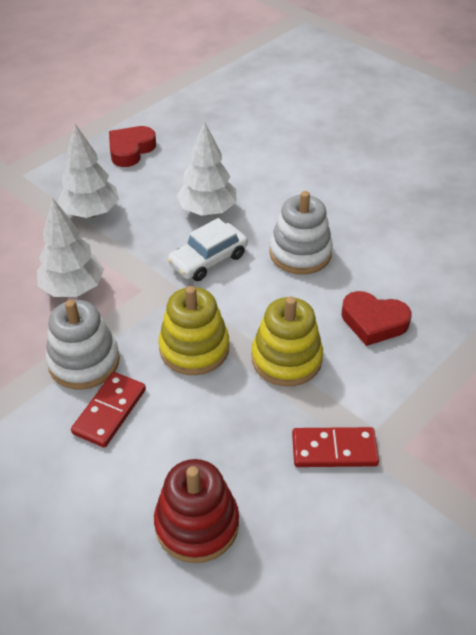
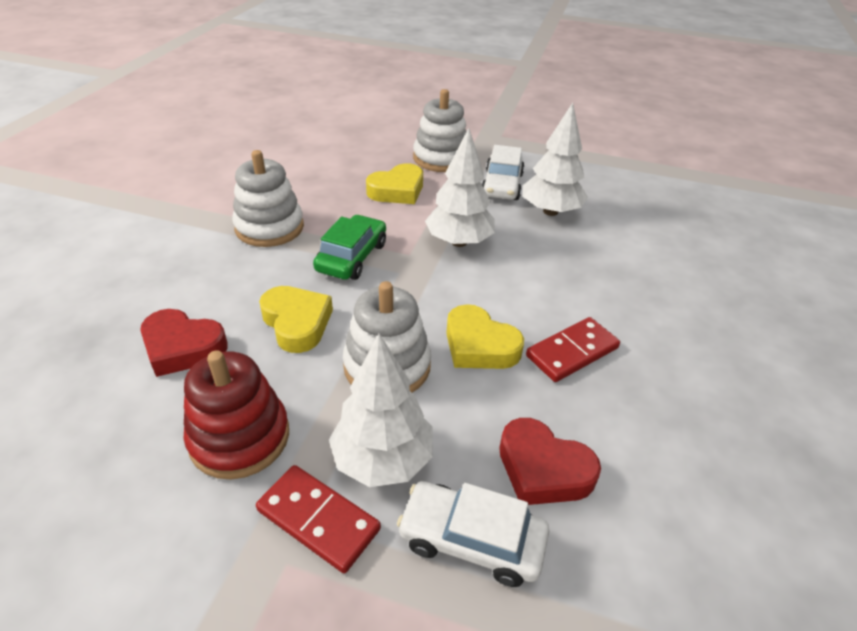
green car: 0 -> 1
white car: 1 -> 2
white stacking toy: 2 -> 3
yellow heart: 0 -> 3
yellow stacking toy: 2 -> 0

